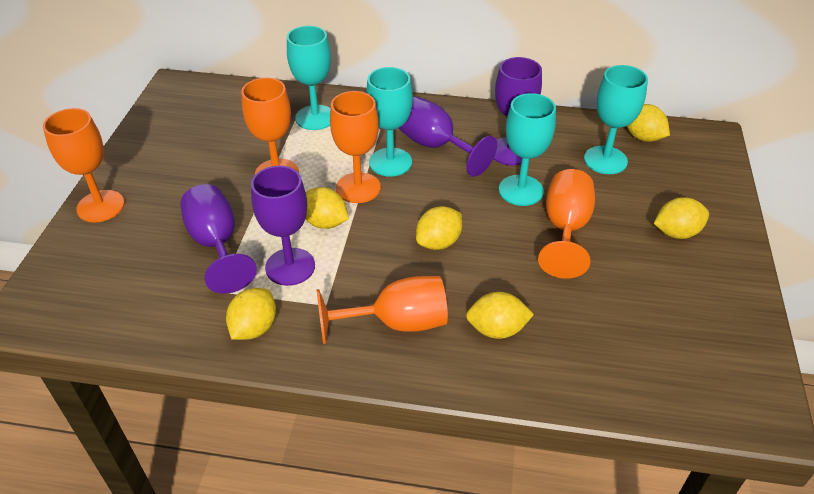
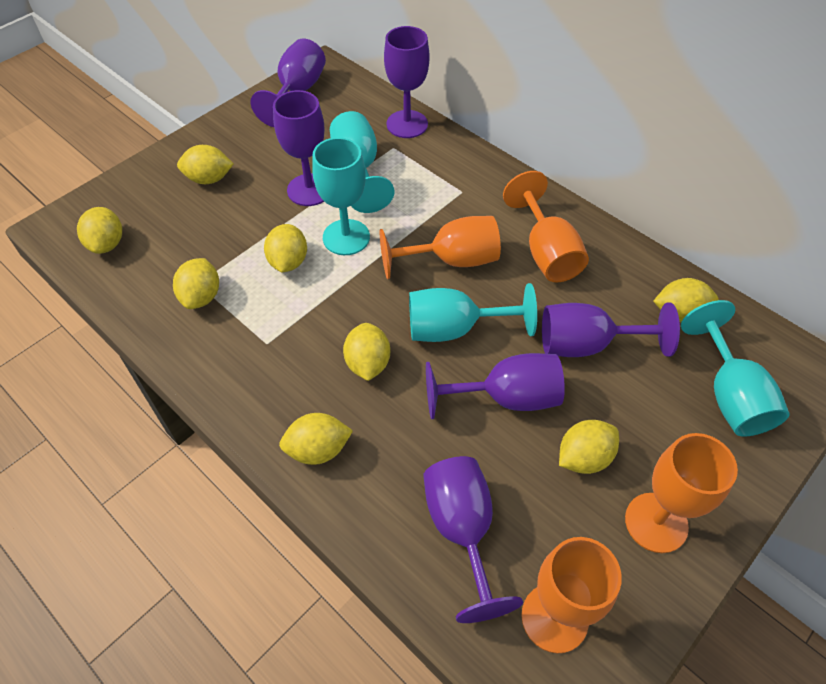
orange goblet: 5 -> 4
purple goblet: 4 -> 6
yellow lemon: 6 -> 8

